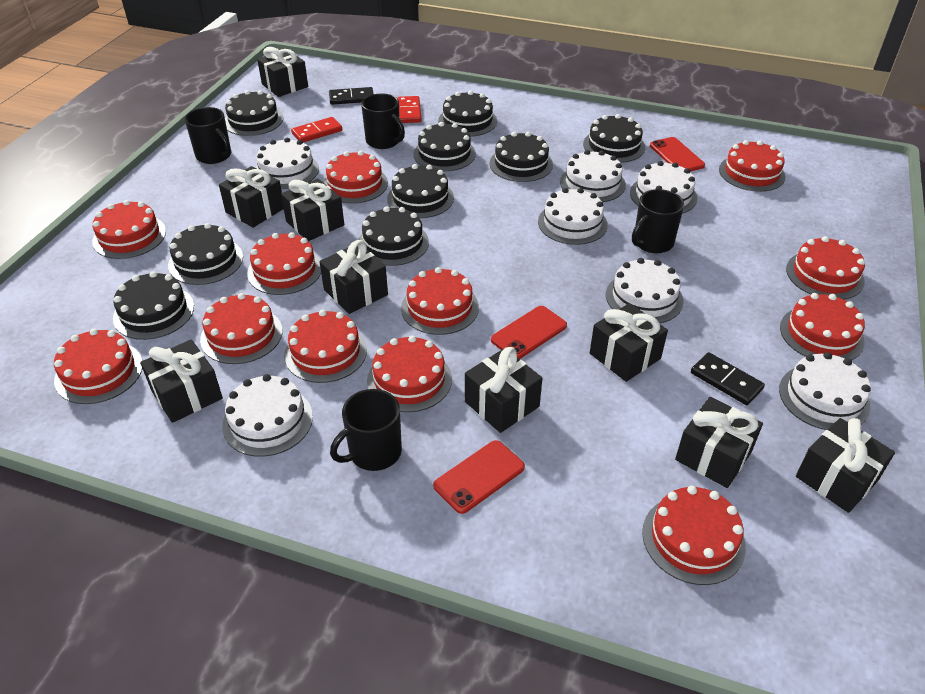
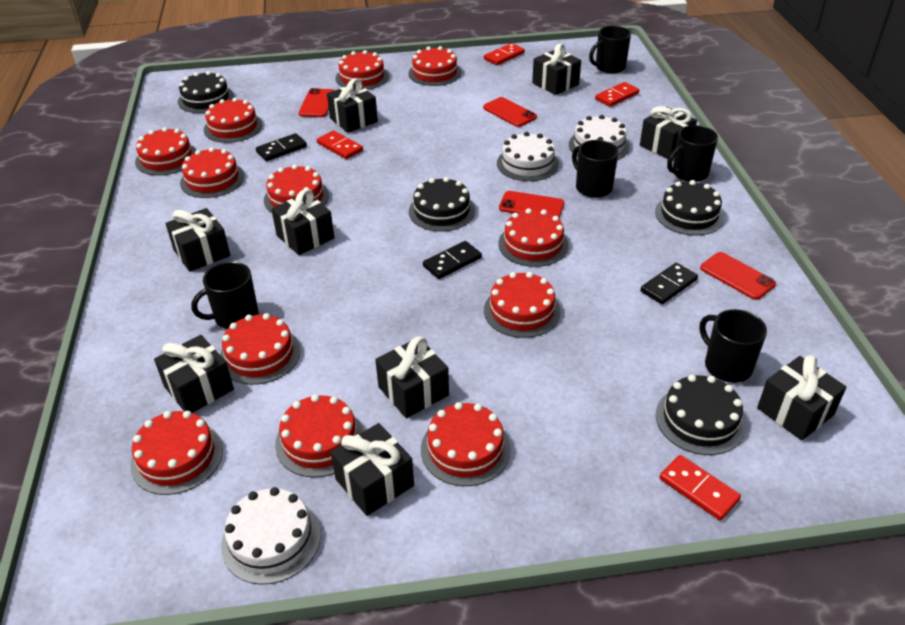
black cake: 9 -> 4
black domino: 2 -> 3
black mug: 4 -> 5
red domino: 2 -> 4
red phone: 3 -> 4
white cake: 7 -> 3

